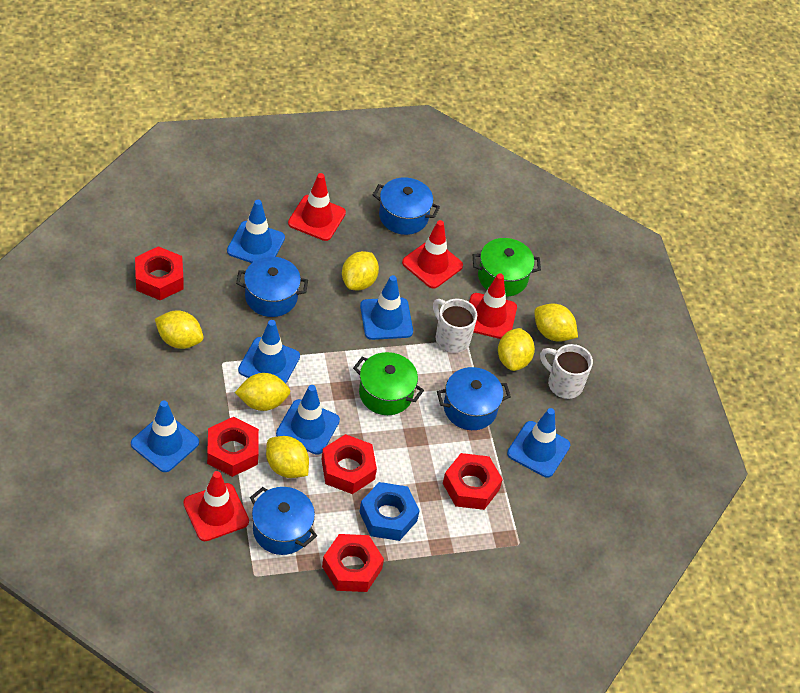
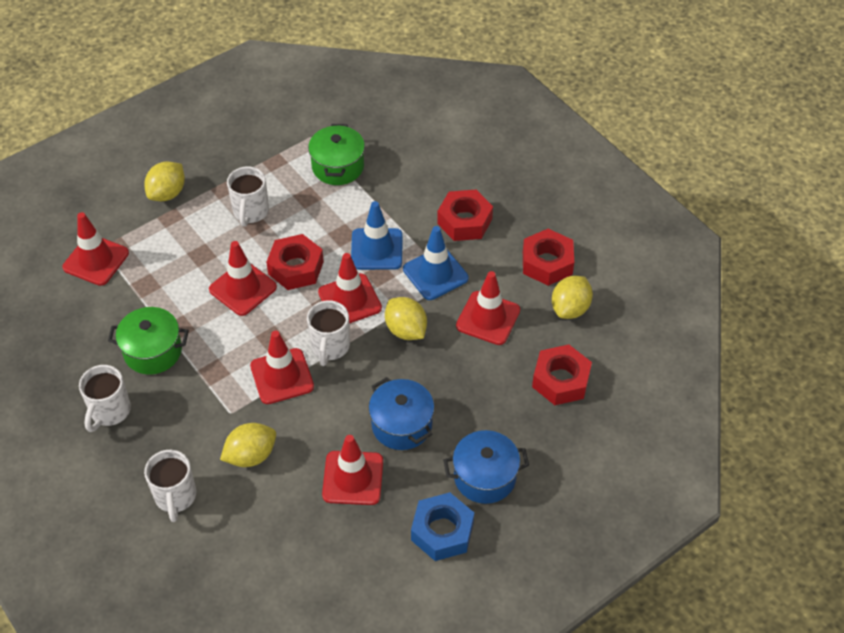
blue pot: 4 -> 2
blue traffic cone: 6 -> 2
red nut: 5 -> 4
red traffic cone: 4 -> 6
white mug: 2 -> 4
yellow lemon: 6 -> 4

